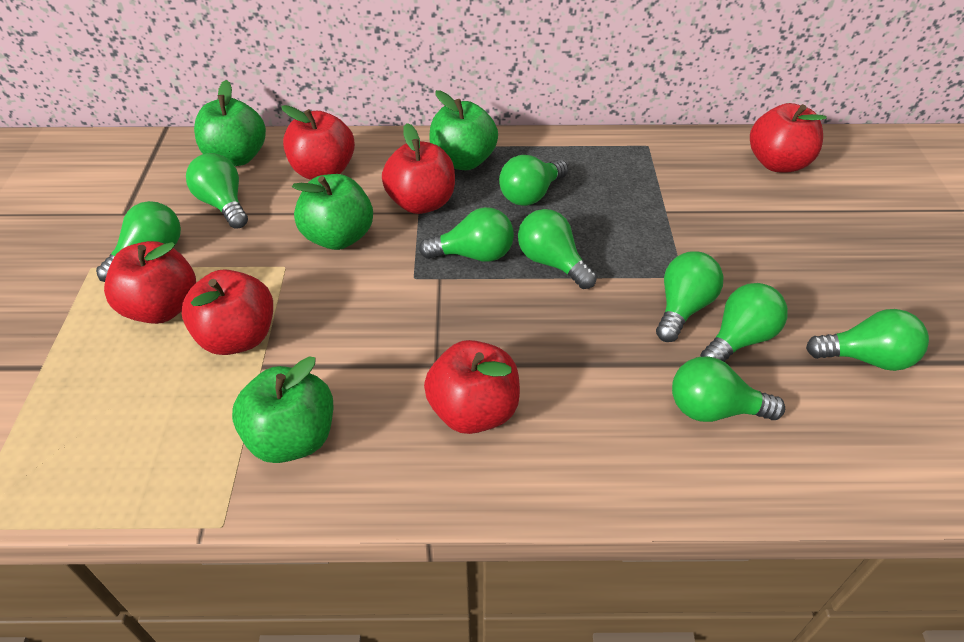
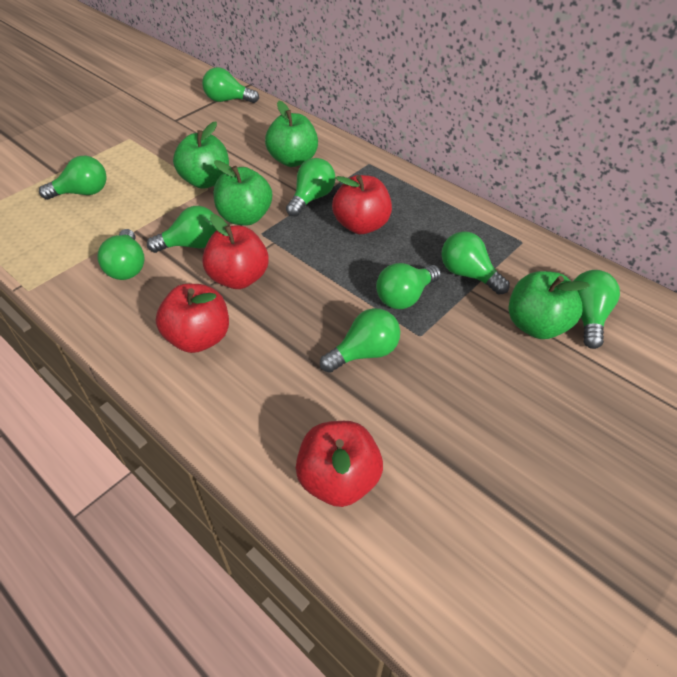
red apple: 6 -> 4

